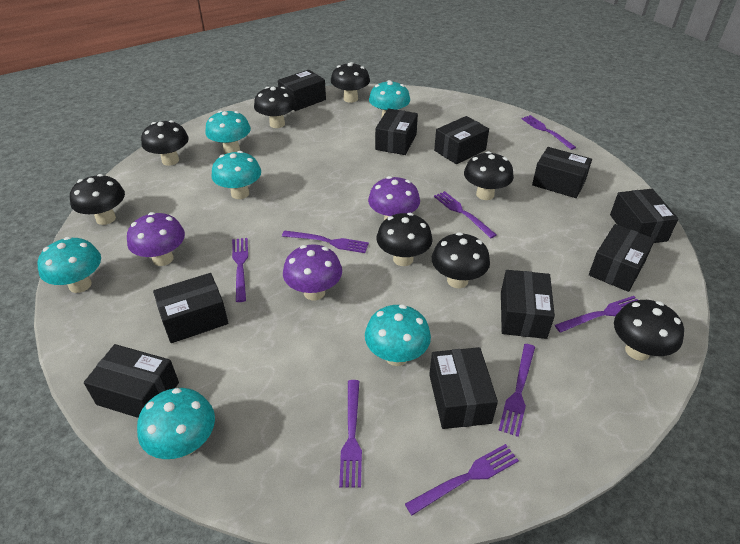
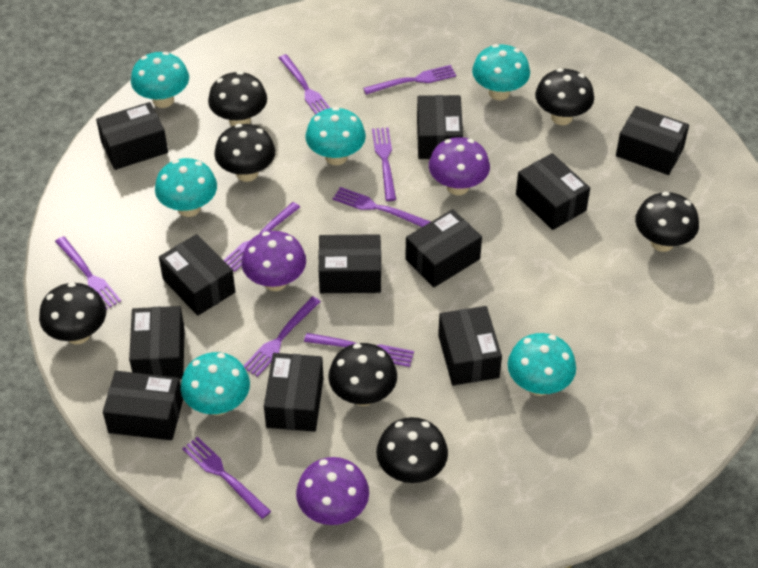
black box: 10 -> 11
black mushroom: 8 -> 7
purple fork: 8 -> 9

